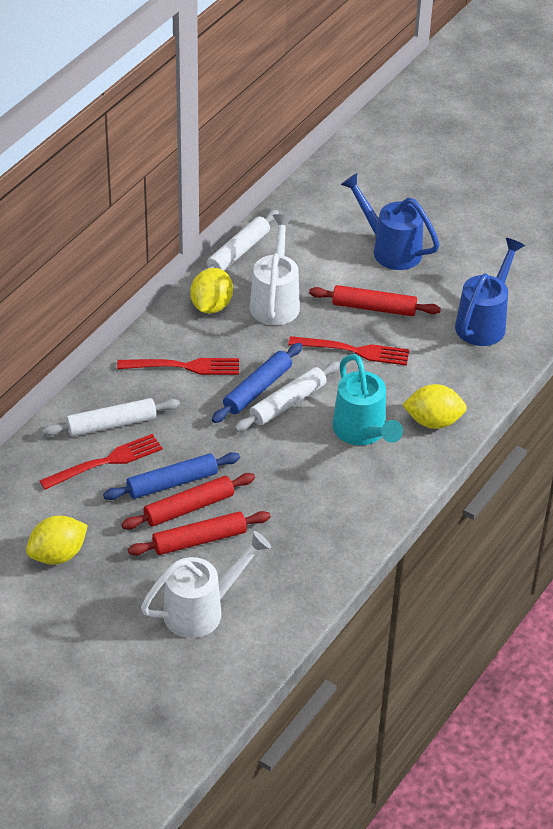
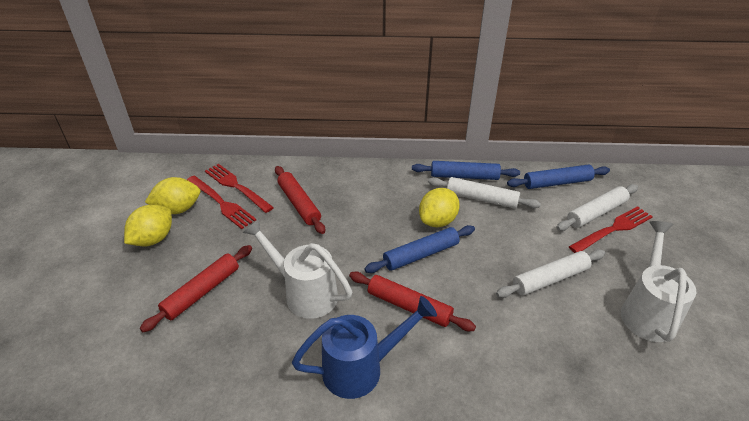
blue rolling pin: 2 -> 3
blue watering can: 2 -> 1
turquoise watering can: 1 -> 0

